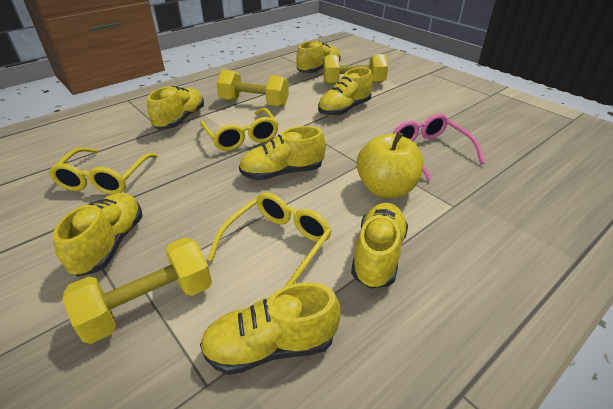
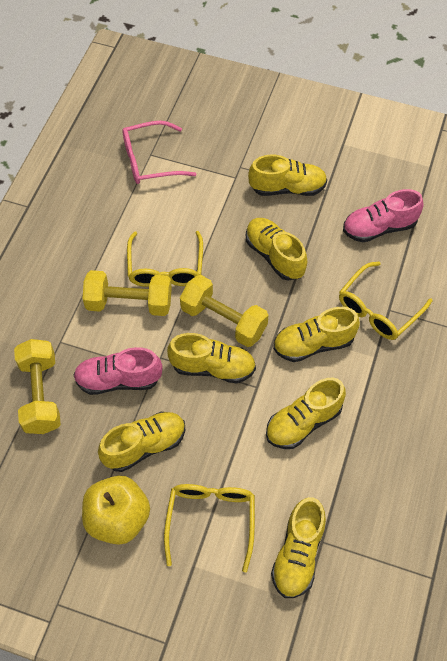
pink shoe: 0 -> 2

